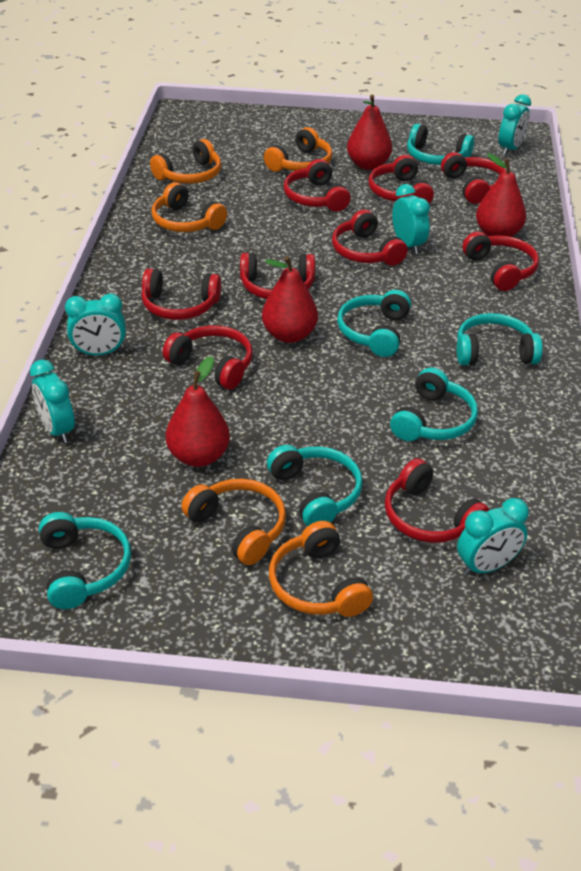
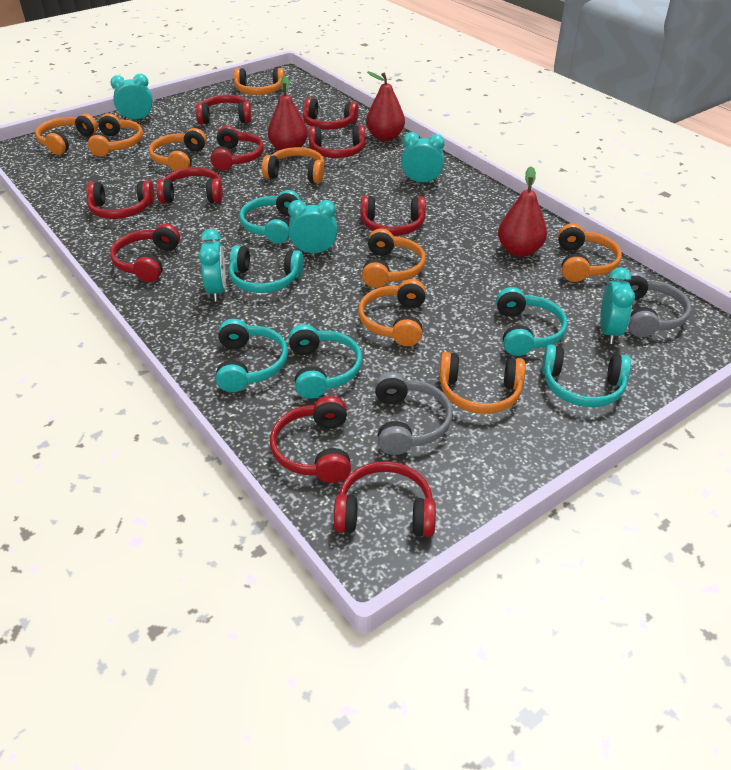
grey headphones: 0 -> 2
orange headphones: 5 -> 9
red headphones: 9 -> 10
red pear: 4 -> 3

